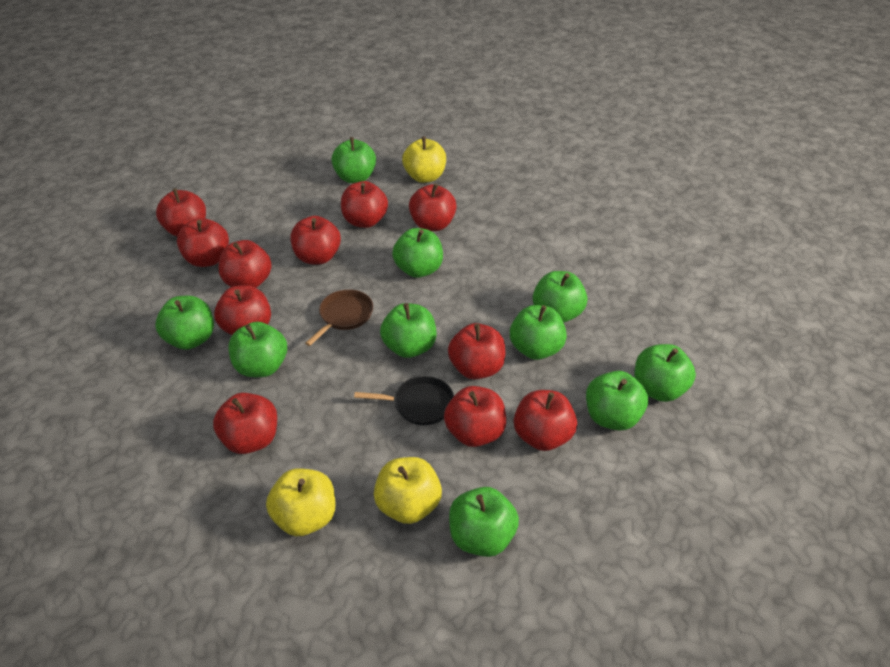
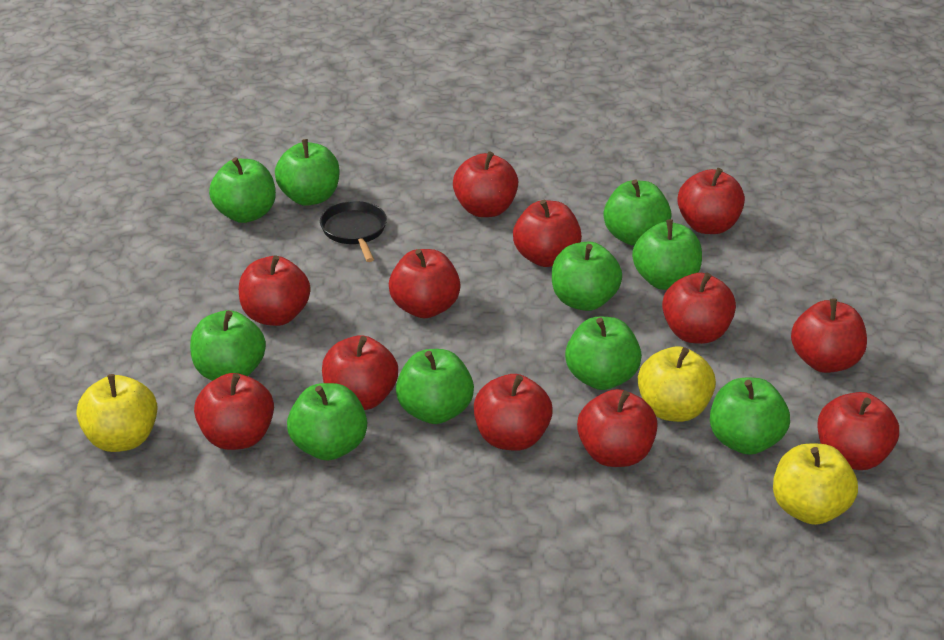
brown pan: 1 -> 0
red apple: 11 -> 12

